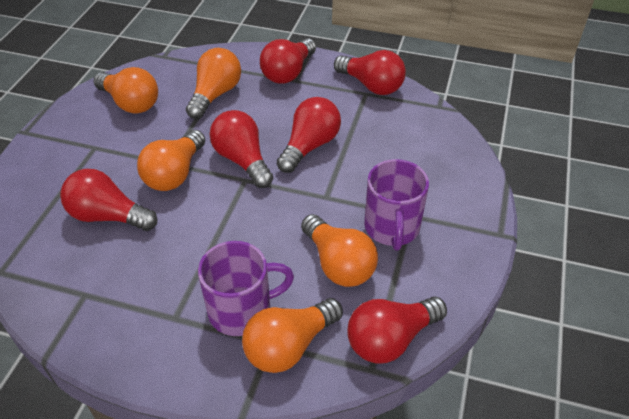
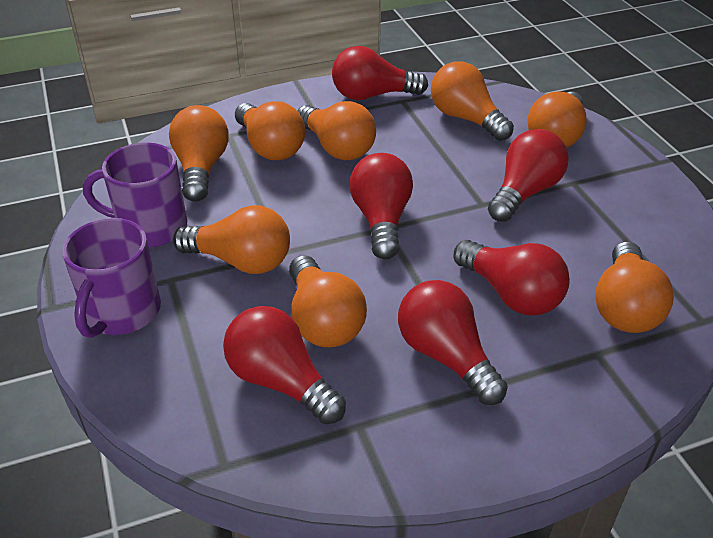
orange light bulb: 5 -> 8

